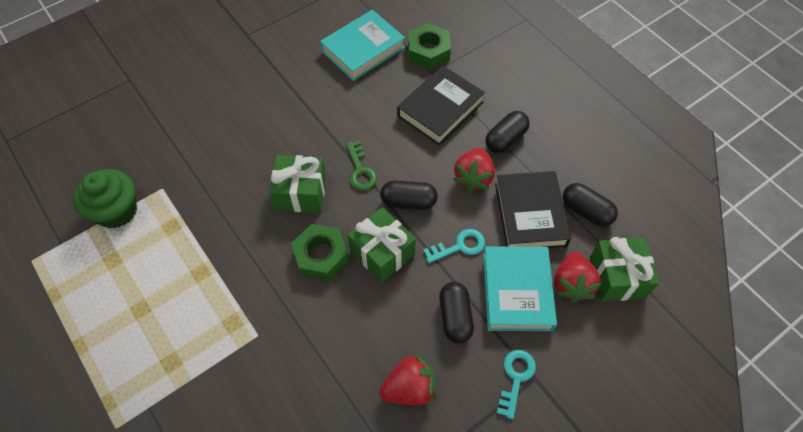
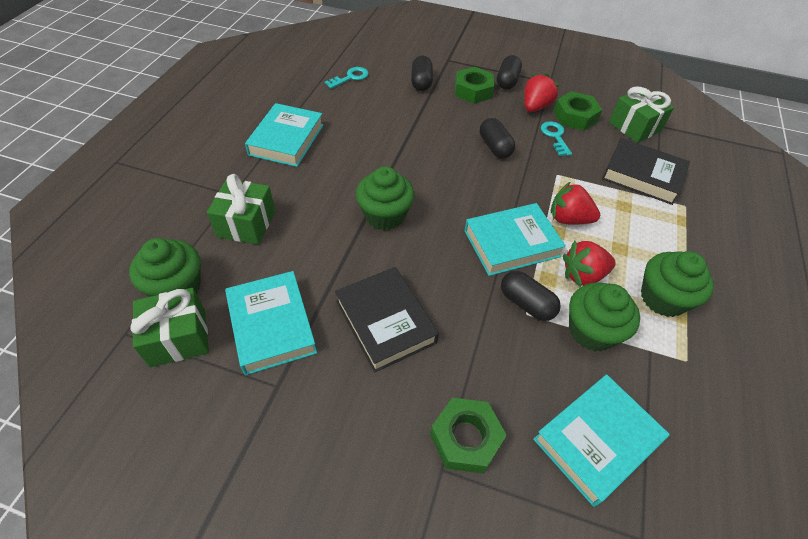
green cupcake: 1 -> 4
green key: 1 -> 0
green nut: 2 -> 3
turquoise book: 2 -> 4

